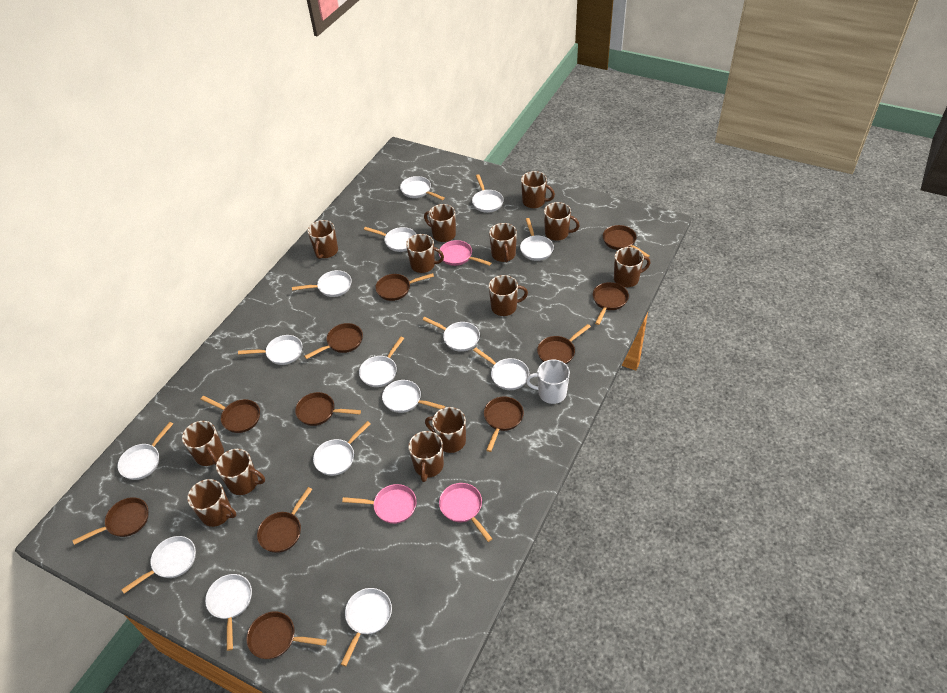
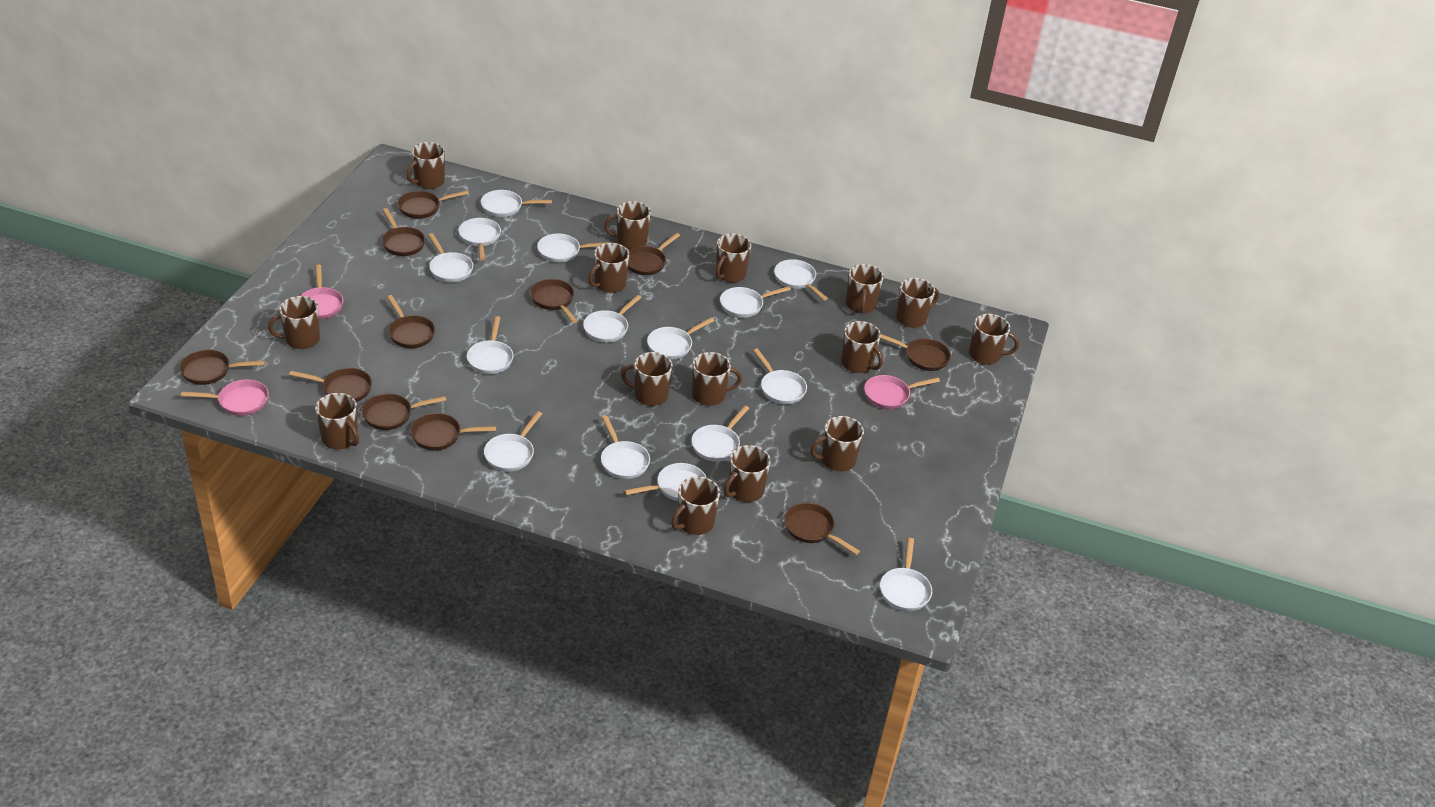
brown mug: 13 -> 15
white mug: 1 -> 0

